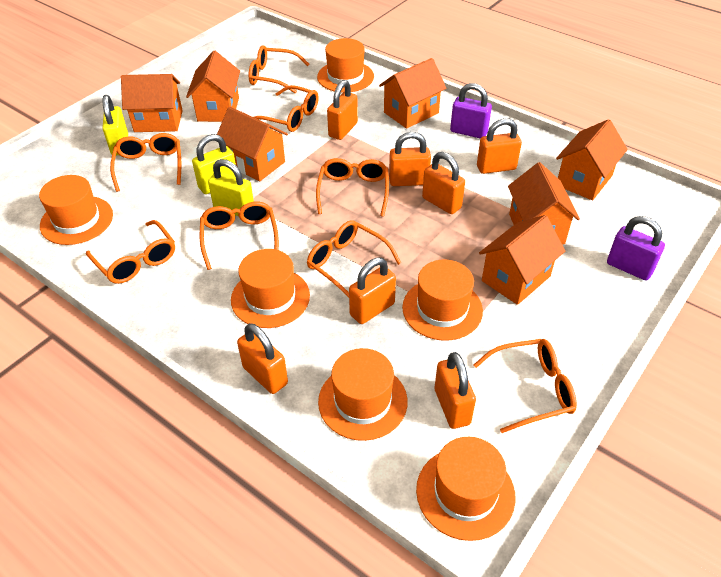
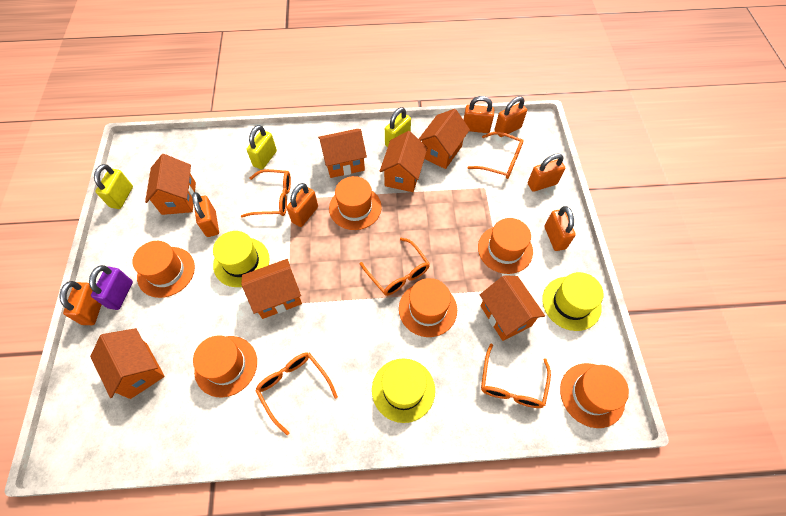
orange glasses: 8 -> 5
purple padlock: 2 -> 1
yellow hat: 0 -> 3

